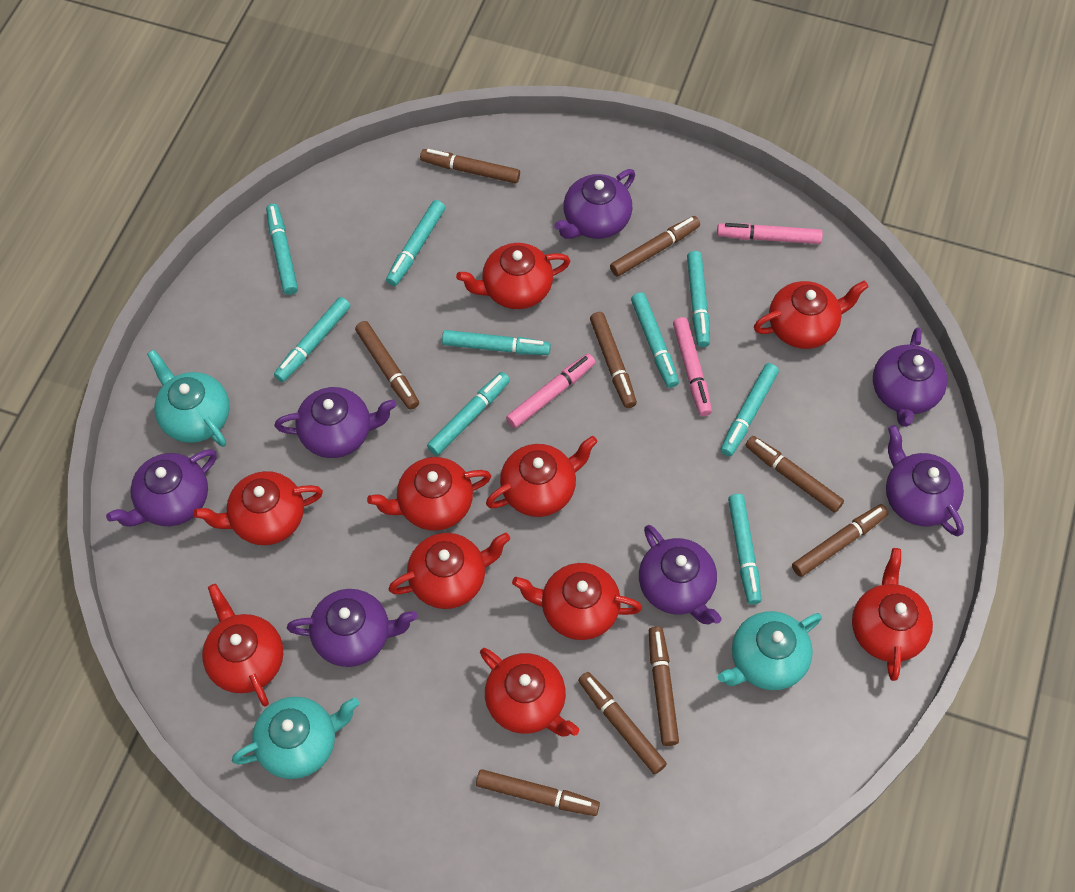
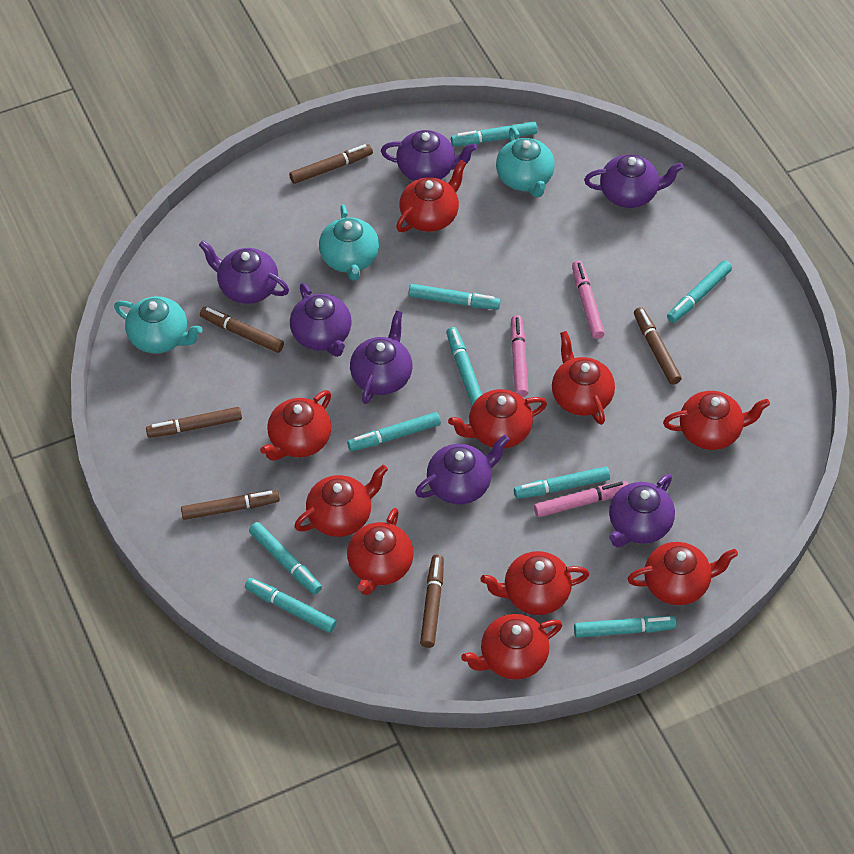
brown marker: 9 -> 6

